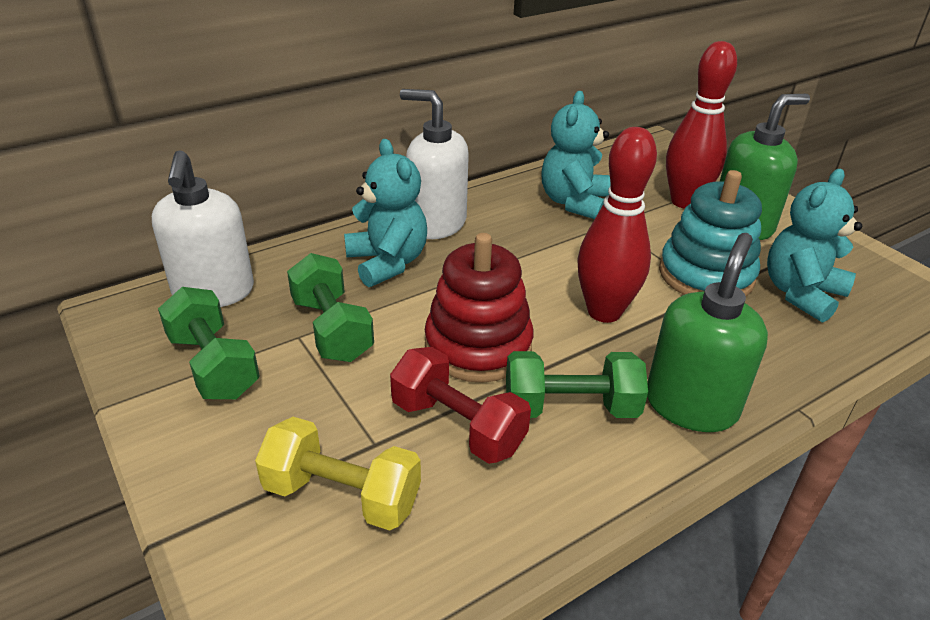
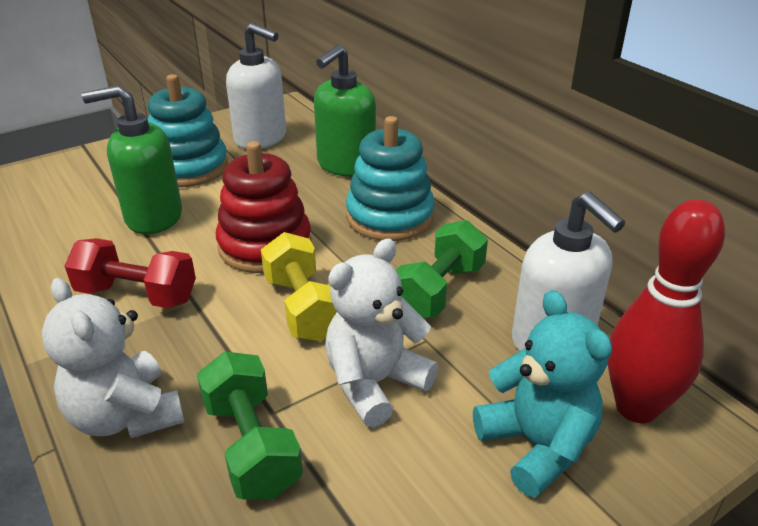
green dumbbell: 3 -> 2
red bowling pin: 2 -> 1
turquoise stacking toy: 1 -> 2
turquoise teddy bear: 3 -> 1
white teddy bear: 0 -> 2

